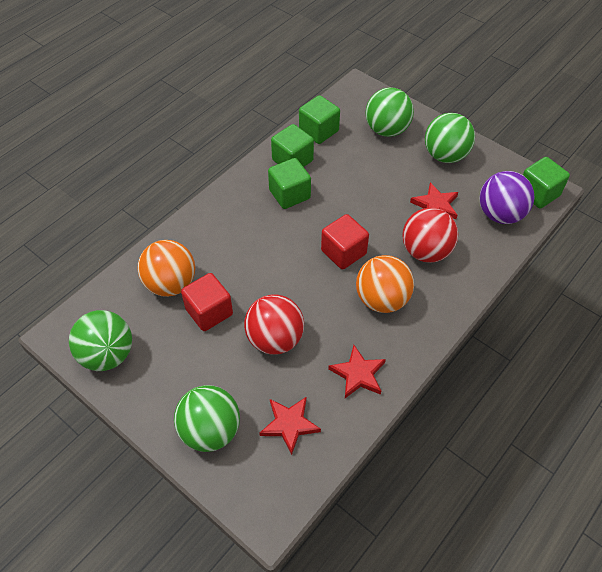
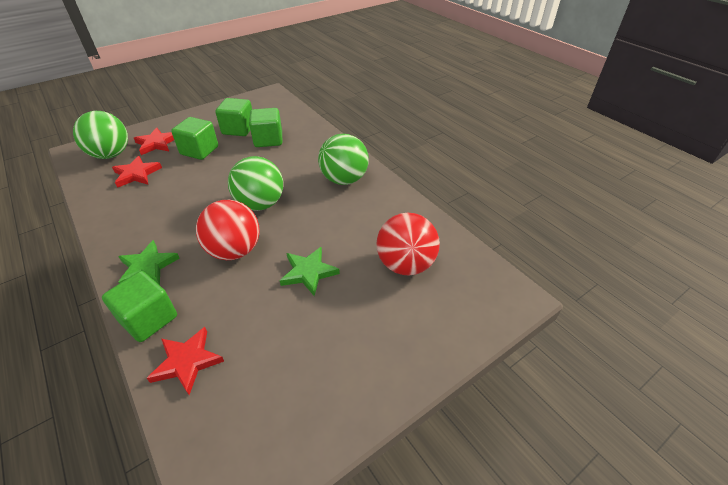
green ball: 4 -> 3
green star: 0 -> 2
orange ball: 2 -> 0
purple ball: 1 -> 0
red cube: 2 -> 0

